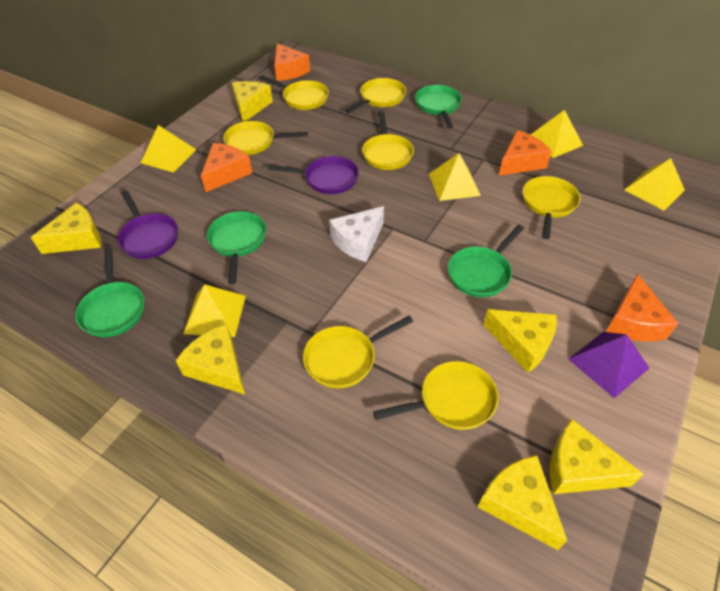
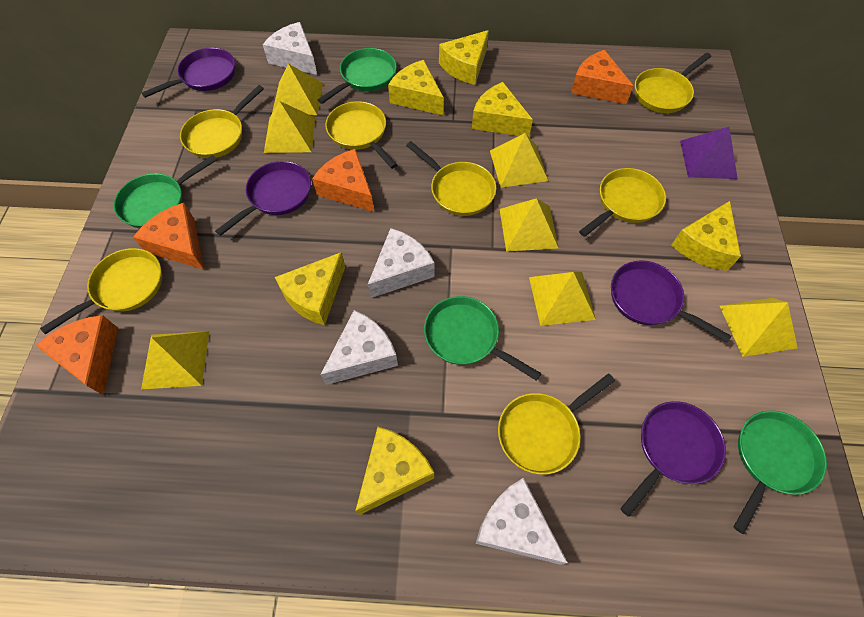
purple pan: 2 -> 4
white cheese: 1 -> 4
yellow pyramid: 5 -> 7

